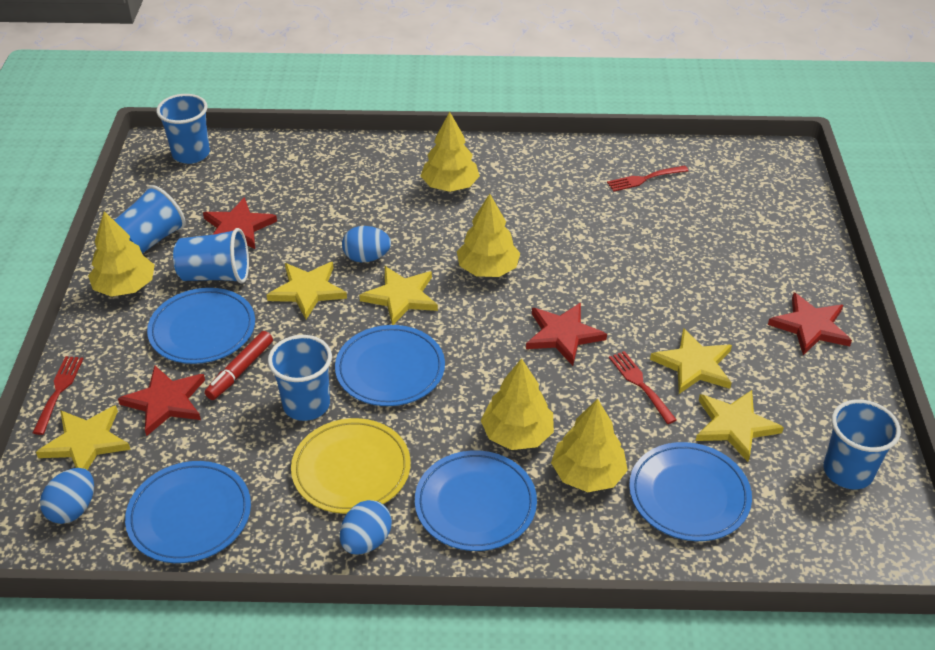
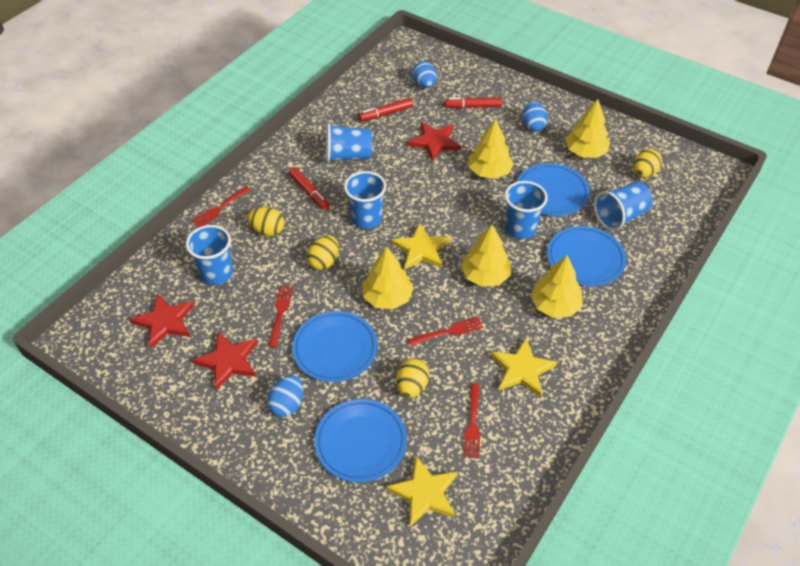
blue plate: 5 -> 4
red fork: 3 -> 4
red marker: 1 -> 3
red star: 4 -> 3
yellow egg: 0 -> 4
yellow plate: 1 -> 0
yellow star: 5 -> 3

